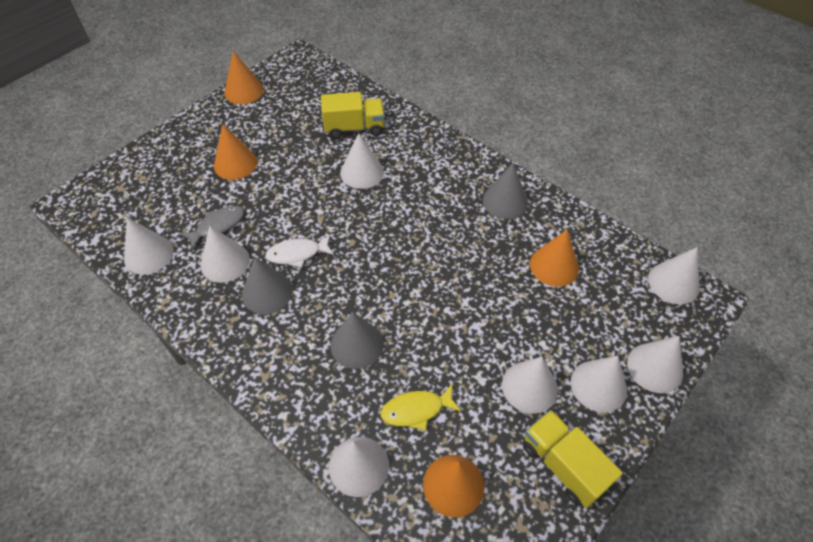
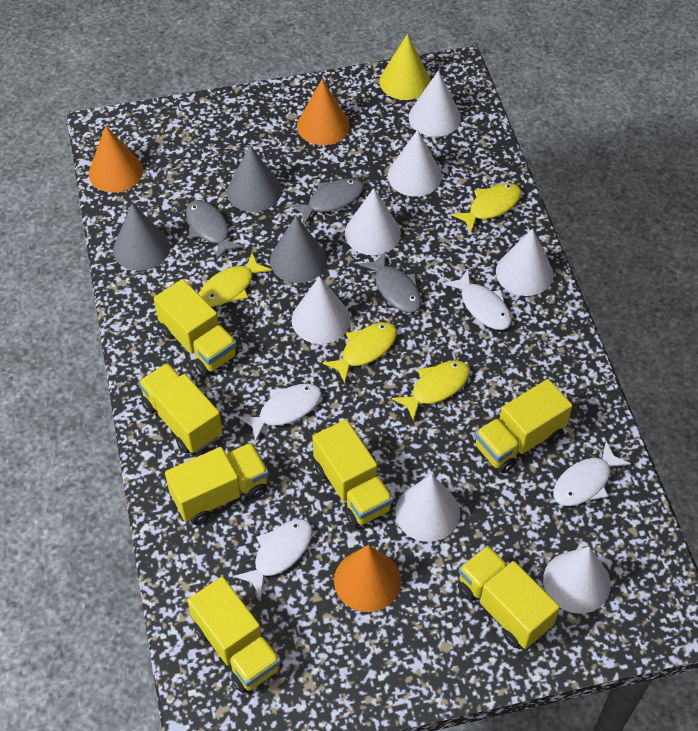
grey fish: 1 -> 3
orange cone: 4 -> 3
white cone: 8 -> 7
white fish: 1 -> 4
yellow cone: 0 -> 1
yellow fish: 1 -> 4
yellow truck: 2 -> 7

